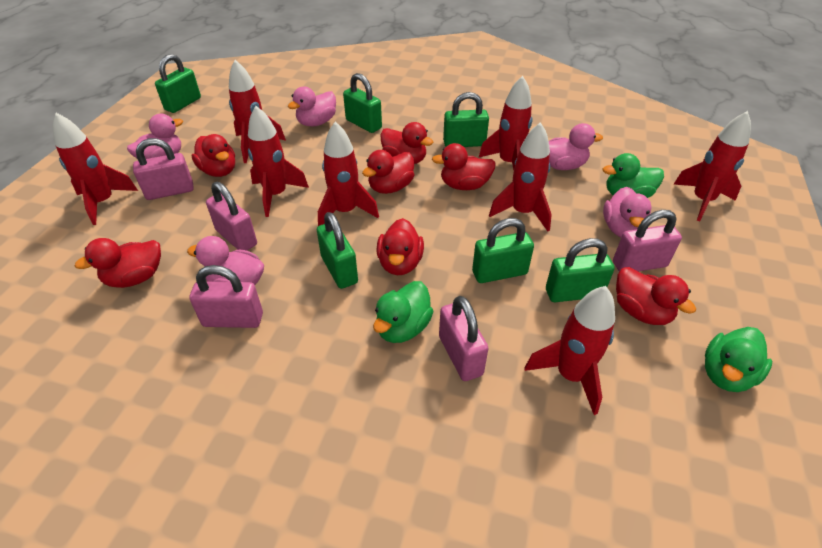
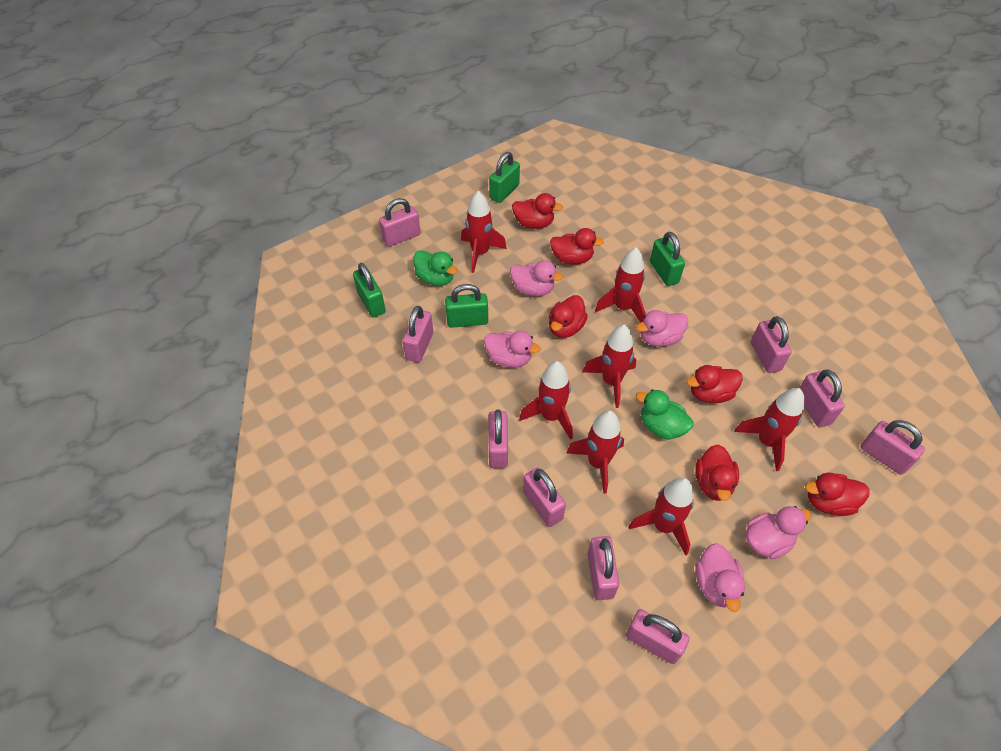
green duck: 3 -> 2
green padlock: 6 -> 4
pink padlock: 5 -> 9
red duck: 7 -> 6
red rocket: 8 -> 7

